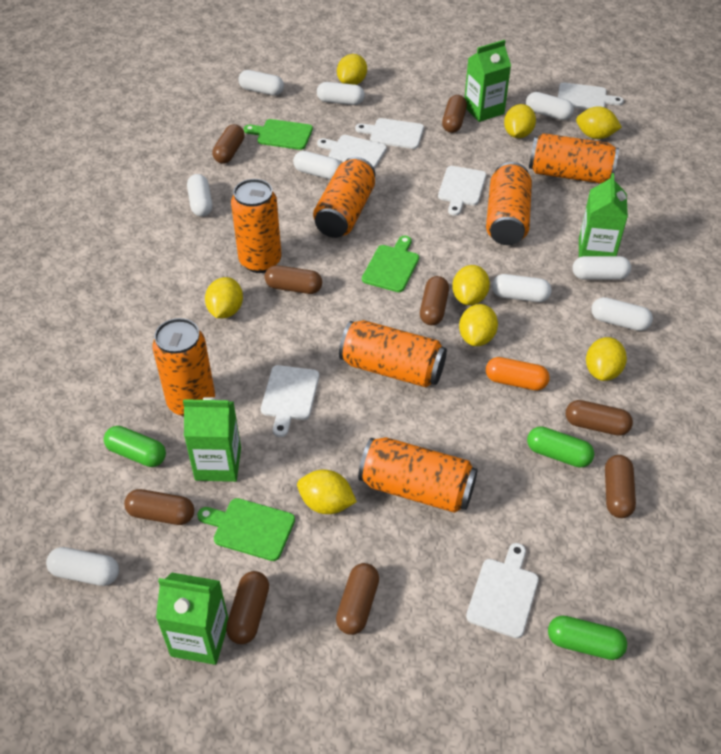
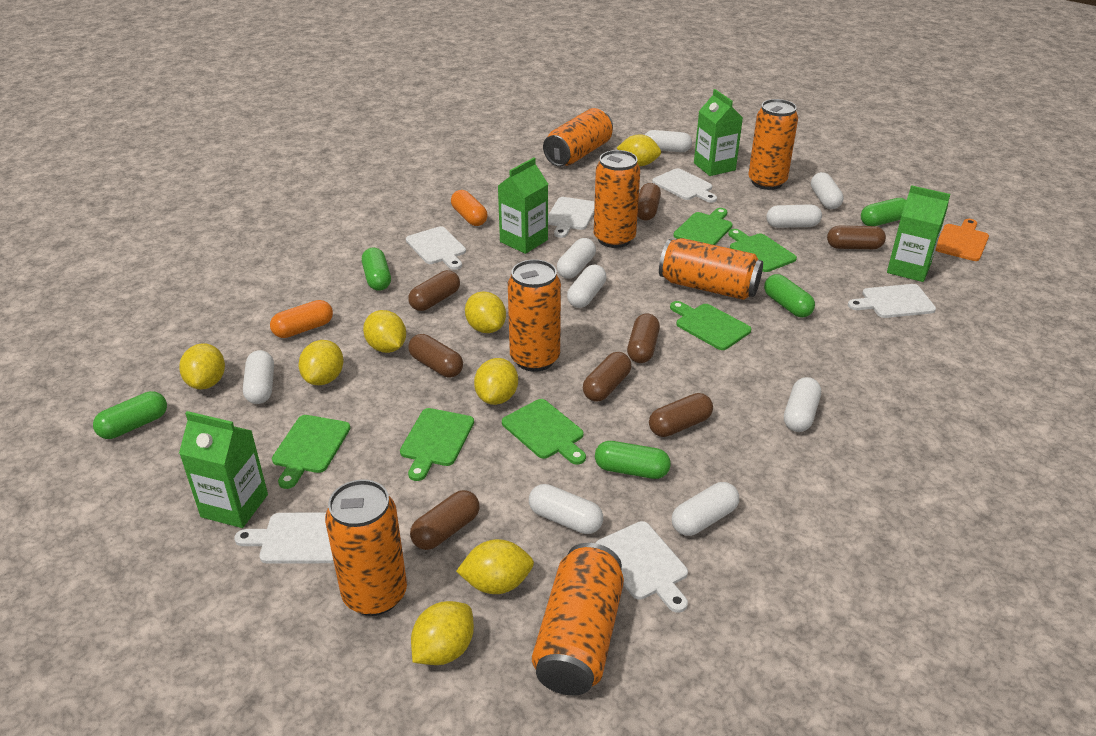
brown capsule: 9 -> 8
green capsule: 3 -> 5
green cutting board: 3 -> 6
orange capsule: 1 -> 2
orange cutting board: 0 -> 1

